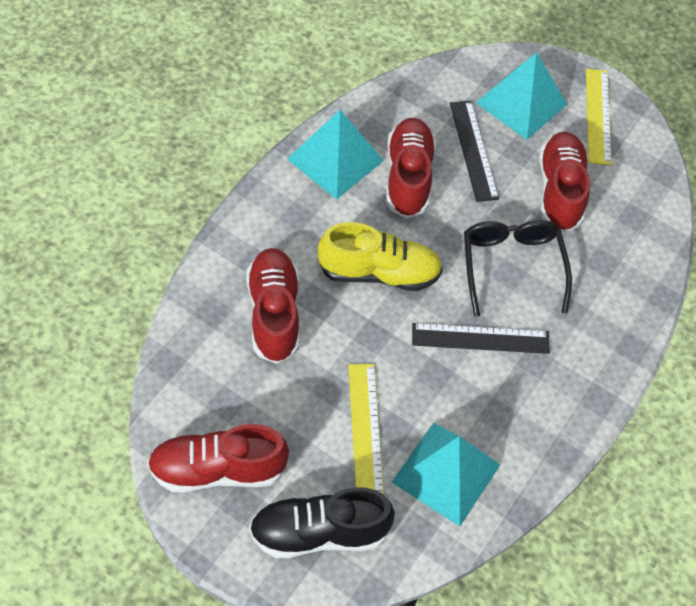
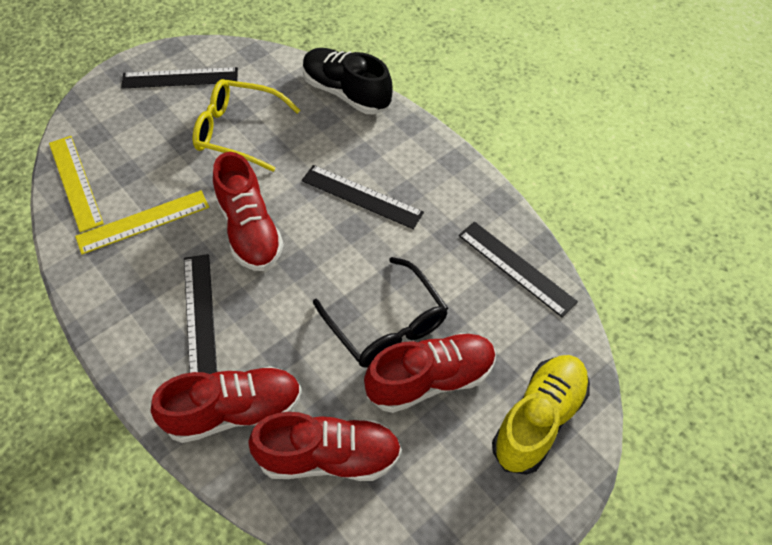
black ruler: 2 -> 4
turquoise pyramid: 3 -> 0
yellow glasses: 0 -> 1

